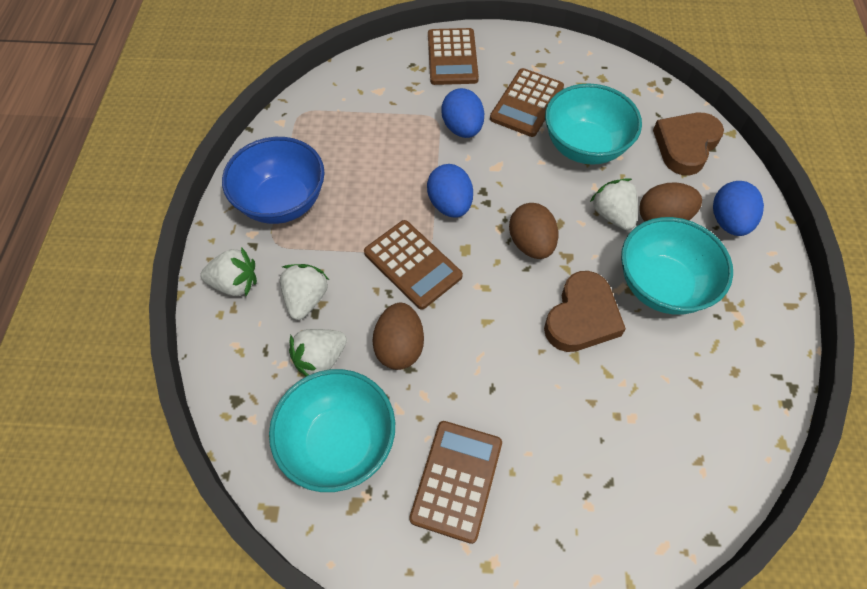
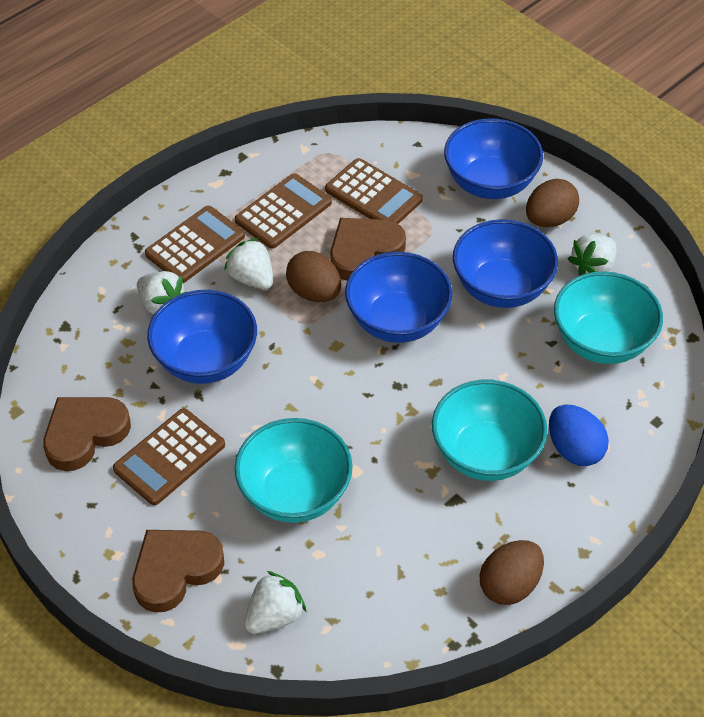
blue bowl: 1 -> 4
blue egg: 3 -> 1
brown heart: 2 -> 3

